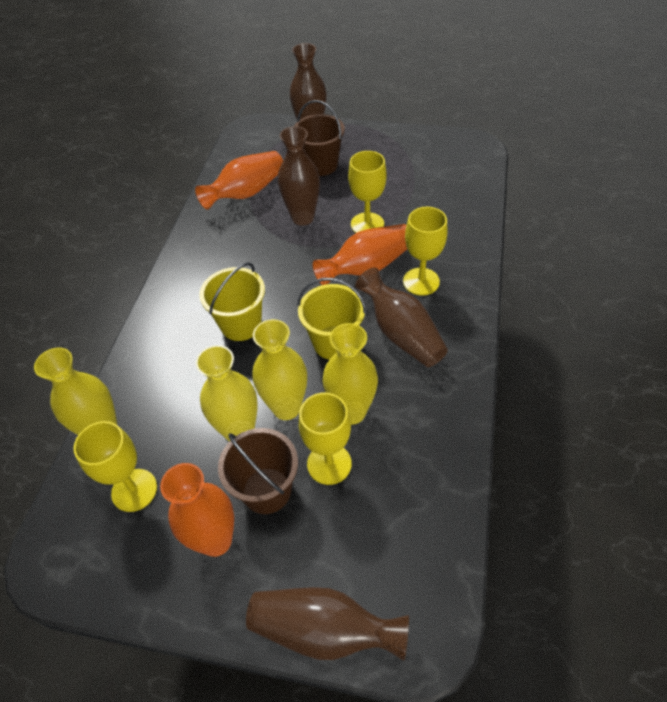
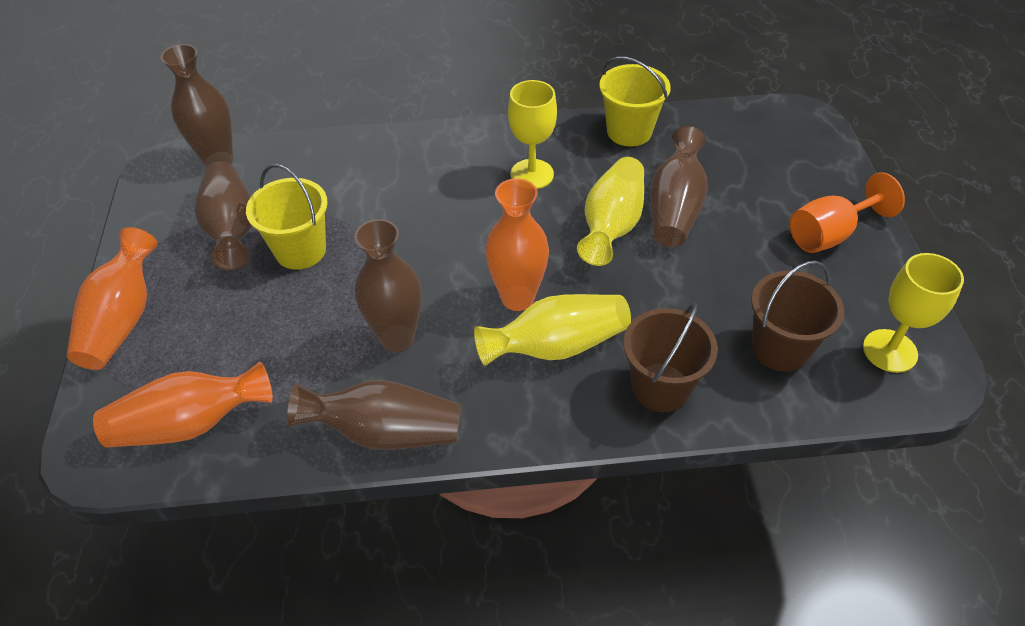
brown vase: 4 -> 5
orange goblet: 0 -> 1
yellow goblet: 4 -> 2
yellow vase: 4 -> 2

